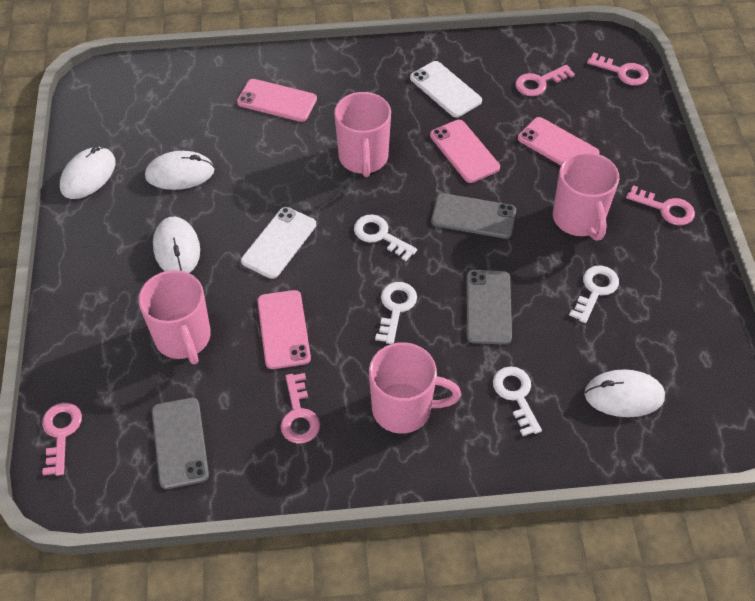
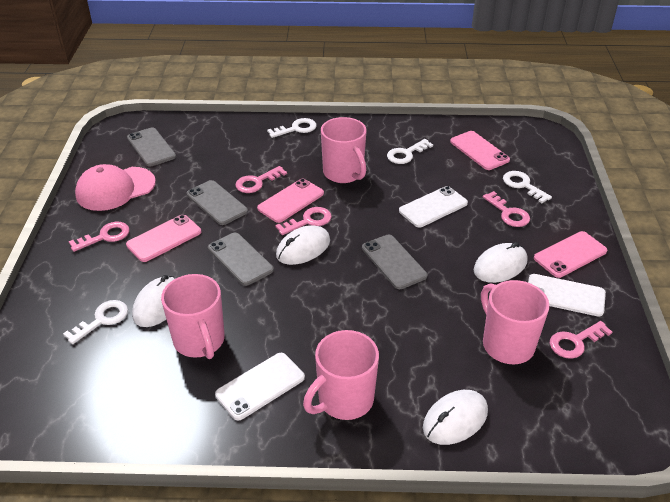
grey phone: 3 -> 4
pink cap: 0 -> 1
white phone: 2 -> 3

